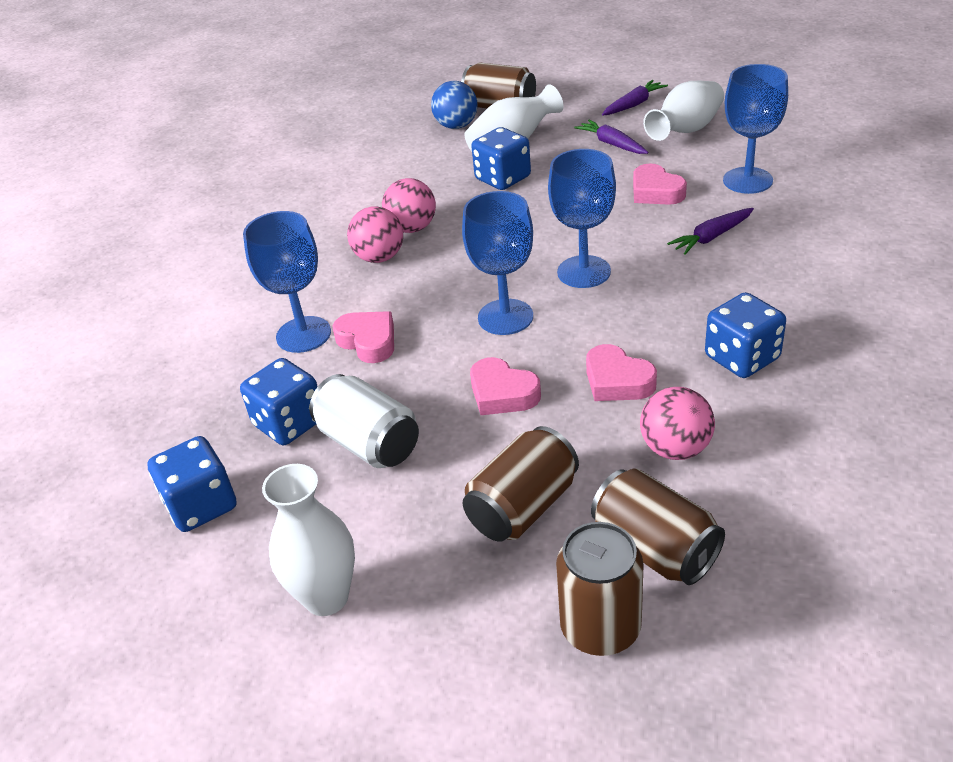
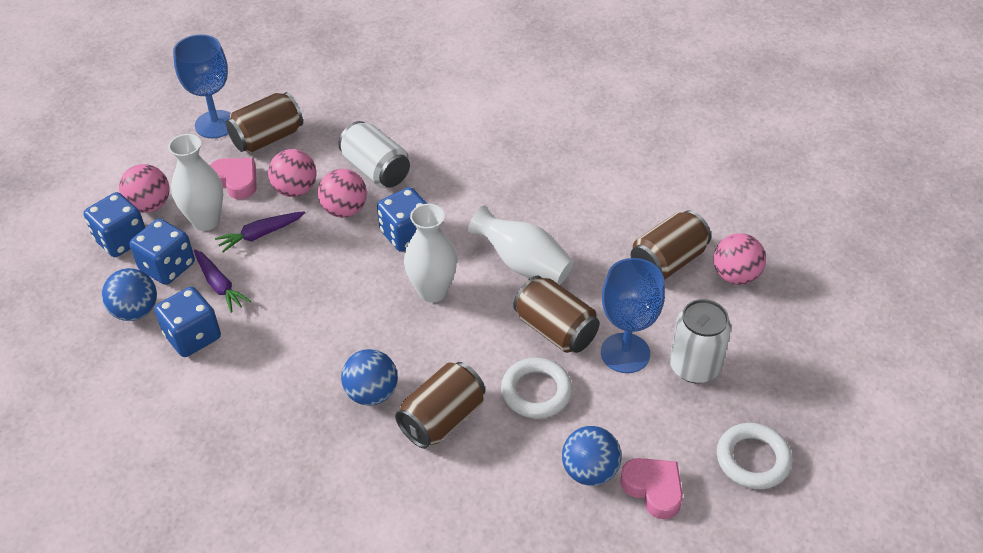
blue ball: 1 -> 3
blue goblet: 4 -> 2
pink ball: 3 -> 4
pink heart: 4 -> 2
purple carrot: 3 -> 2
white can: 1 -> 2
white ring: 0 -> 2

